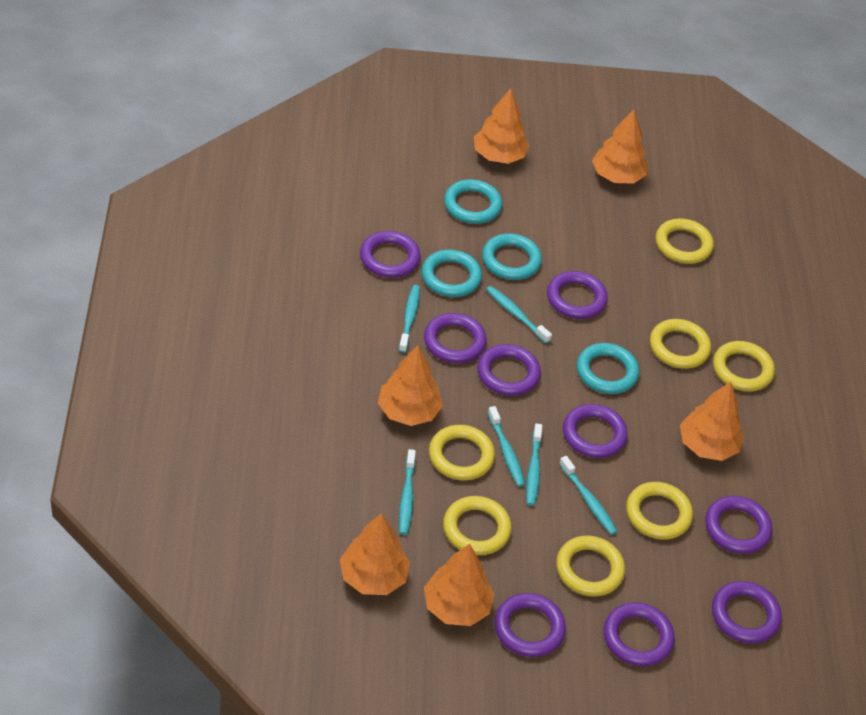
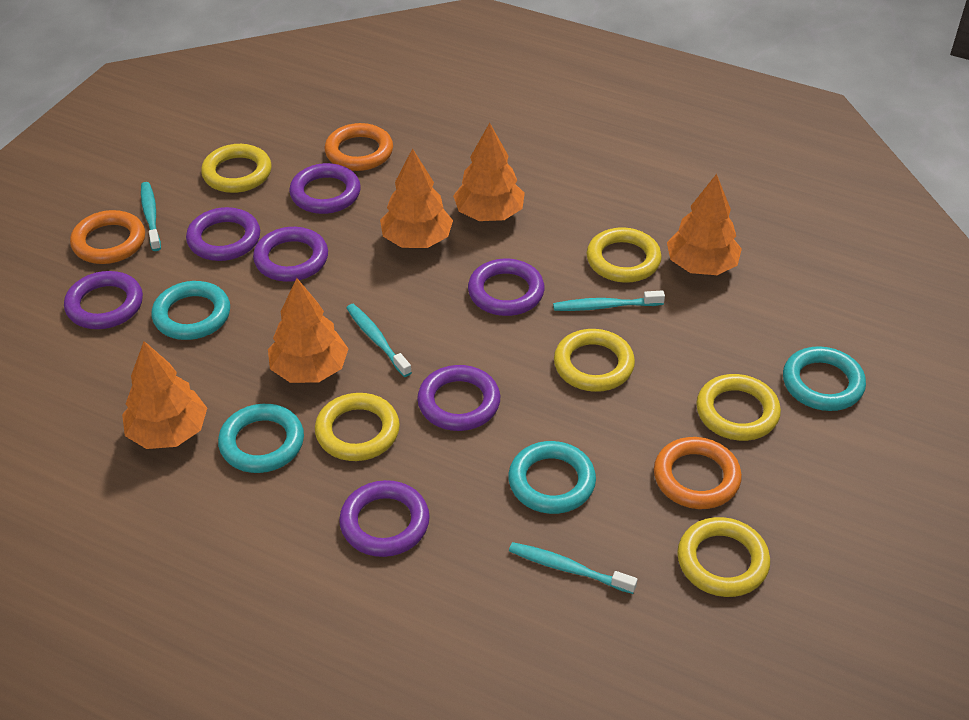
orange ring: 0 -> 3
orange tree: 6 -> 5
purple ring: 9 -> 7
turquoise toothbrush: 6 -> 4
yellow ring: 7 -> 6

